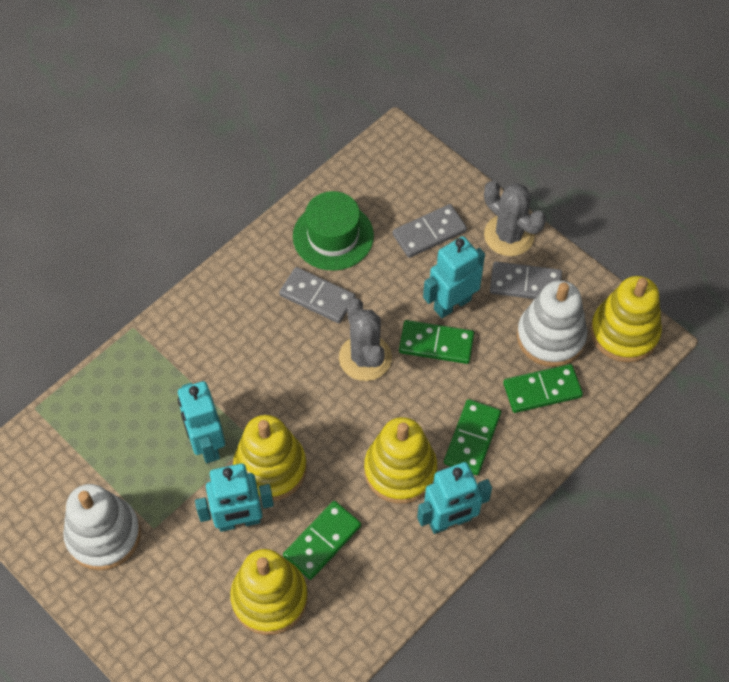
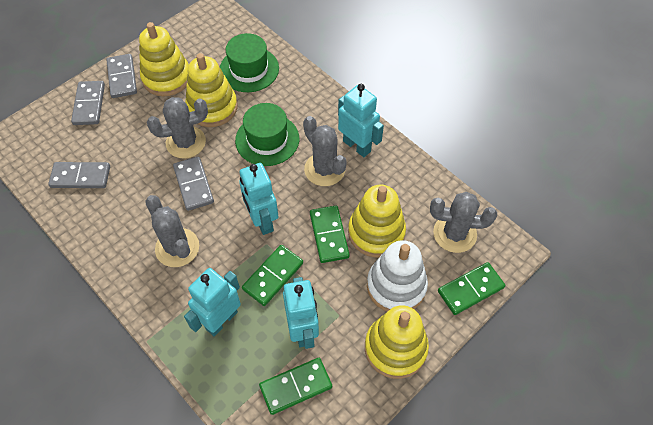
green hat: 1 -> 2
grey cactus: 2 -> 4
grey domino: 3 -> 4
white stacking toy: 2 -> 1

